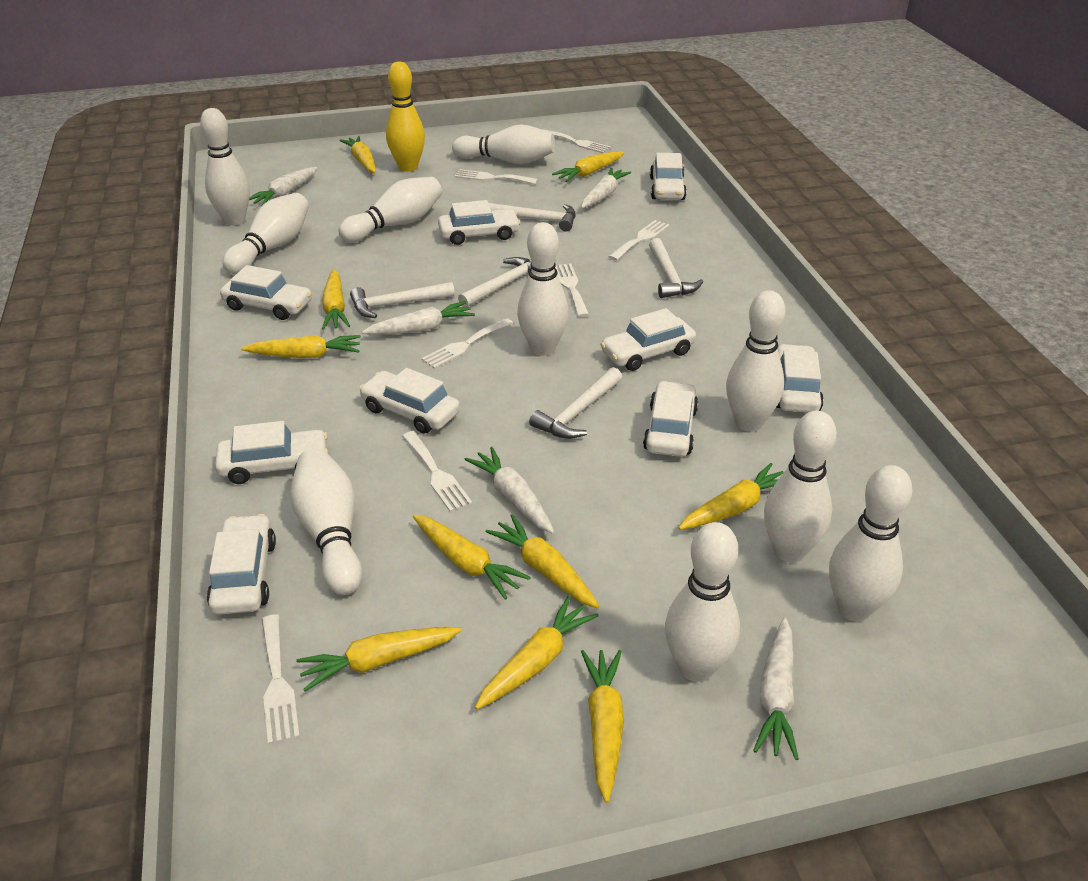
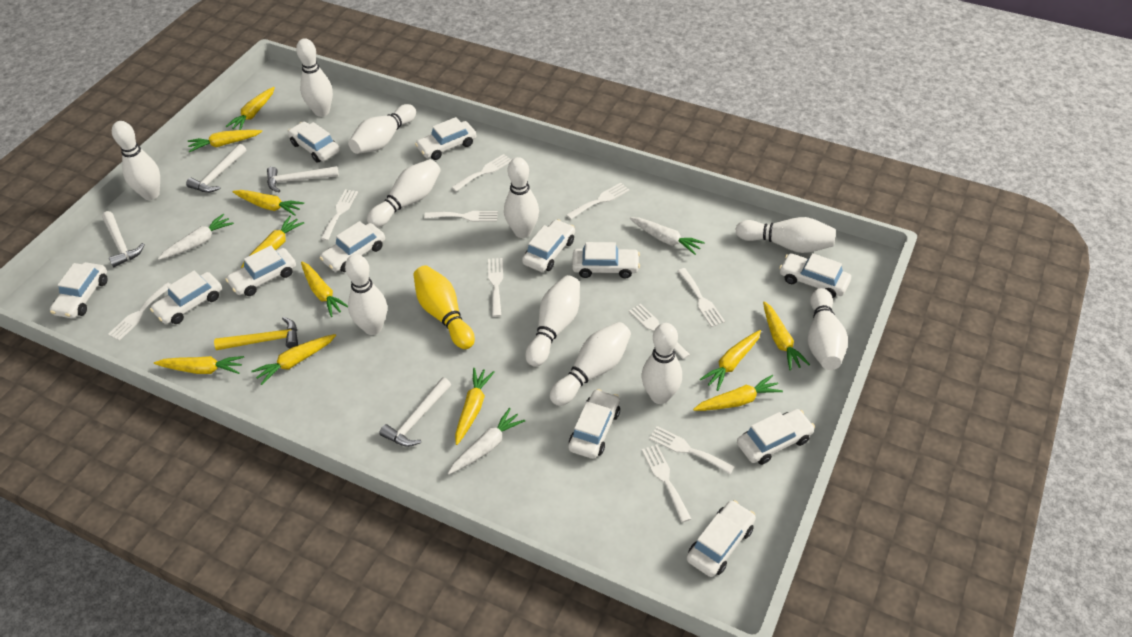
white bowling pin: 10 -> 11
white car: 9 -> 12
white carrot: 5 -> 3
white fork: 7 -> 10
white hammer: 5 -> 4
yellow carrot: 10 -> 11
yellow hammer: 0 -> 1

